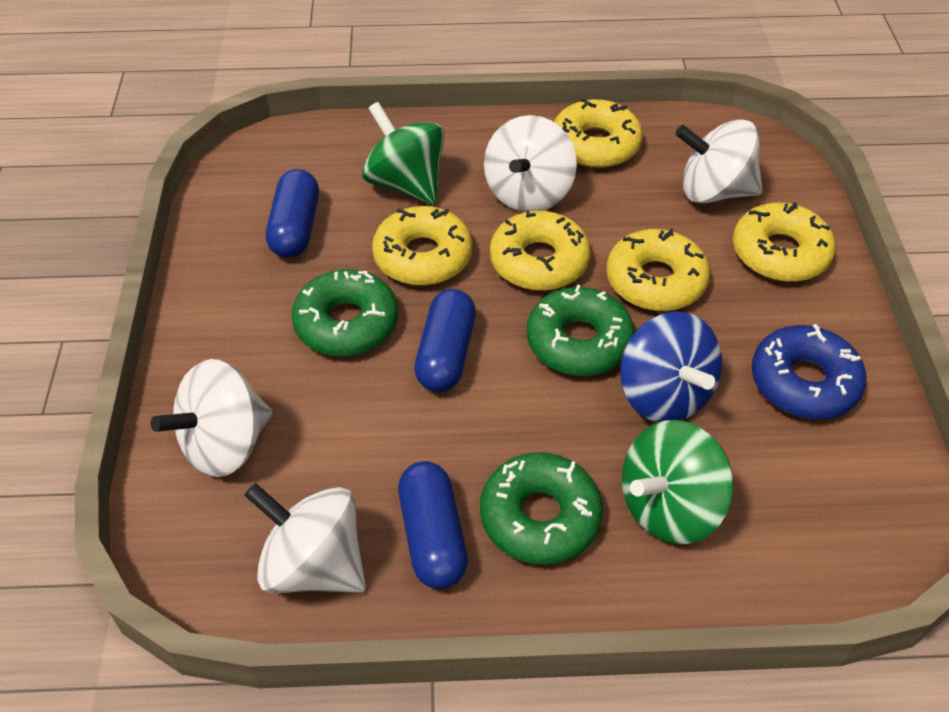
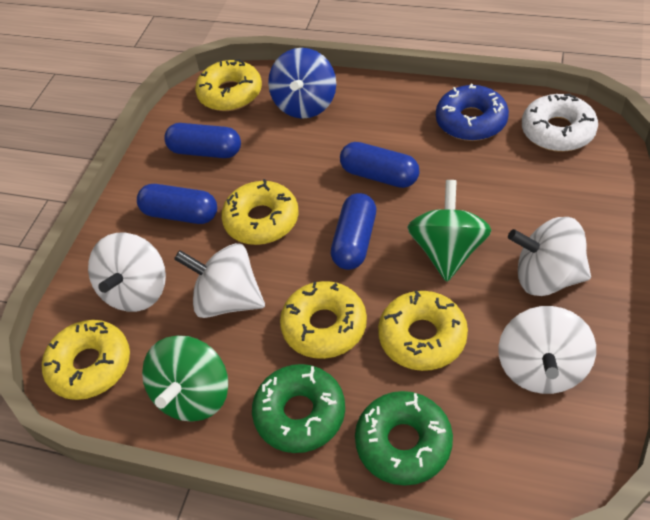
blue capsule: 3 -> 4
green donut: 3 -> 2
white donut: 0 -> 1

